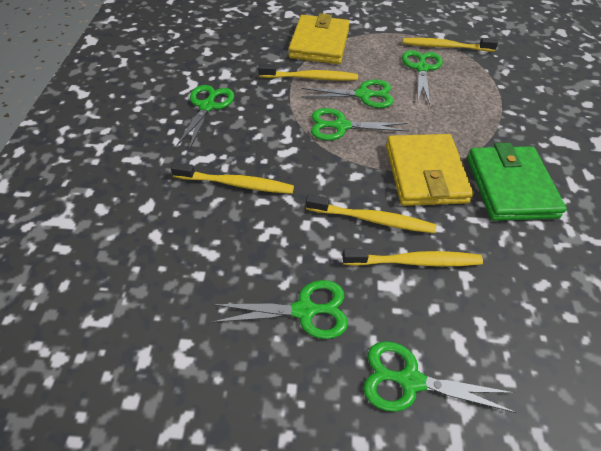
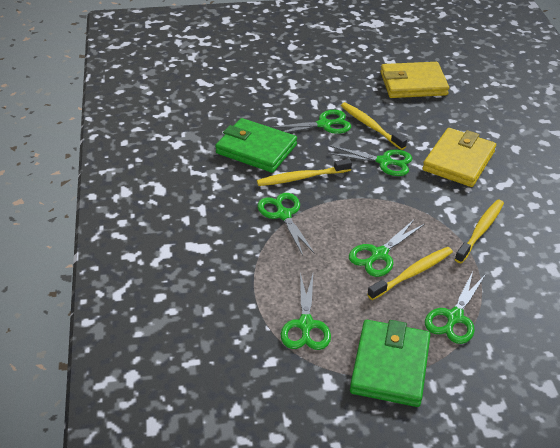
green wallet: 1 -> 2
yellow toothbrush: 5 -> 4

